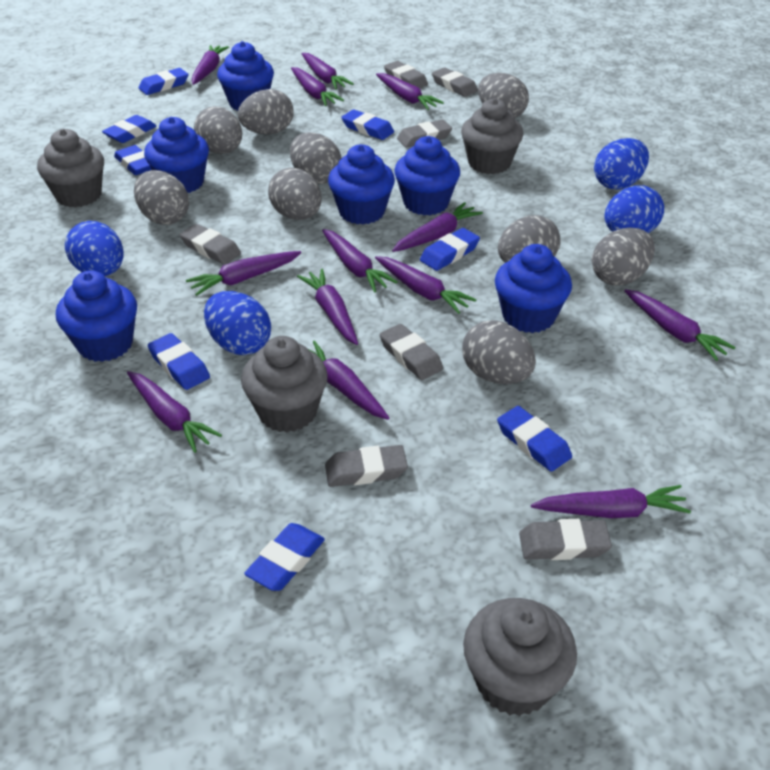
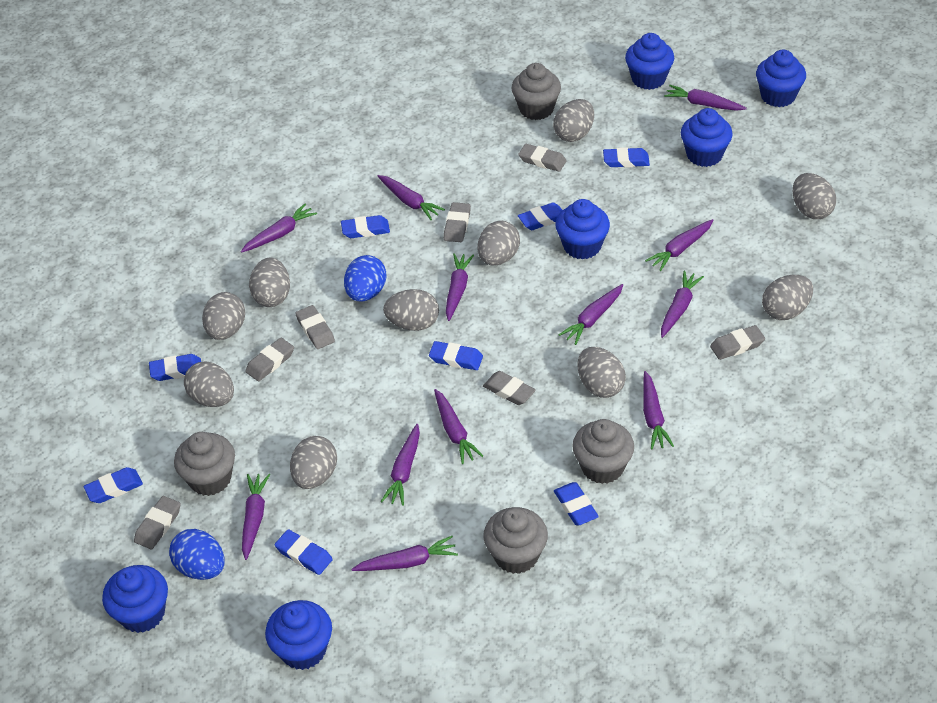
blue egg: 4 -> 2
grey egg: 9 -> 10
purple carrot: 13 -> 12

